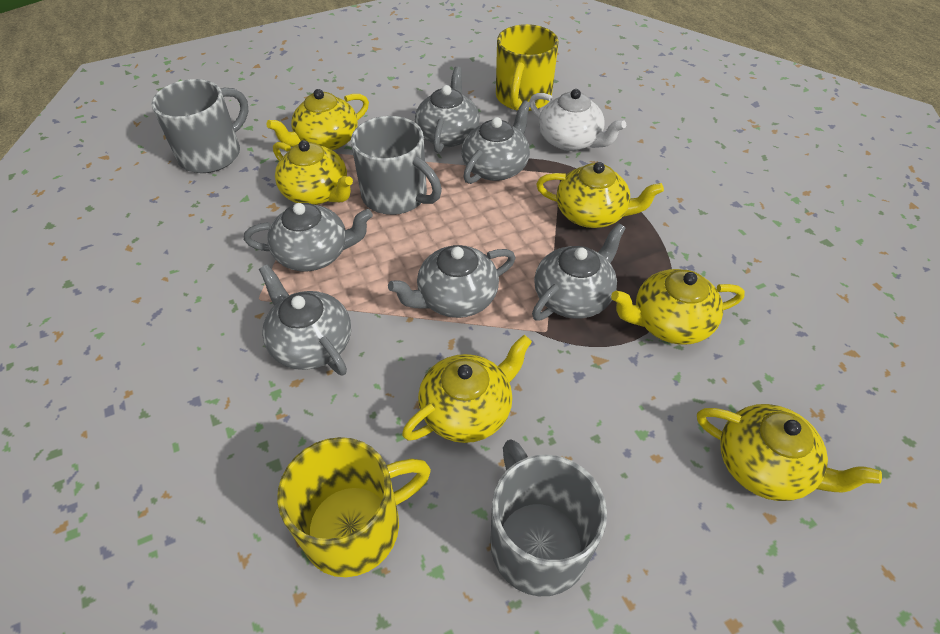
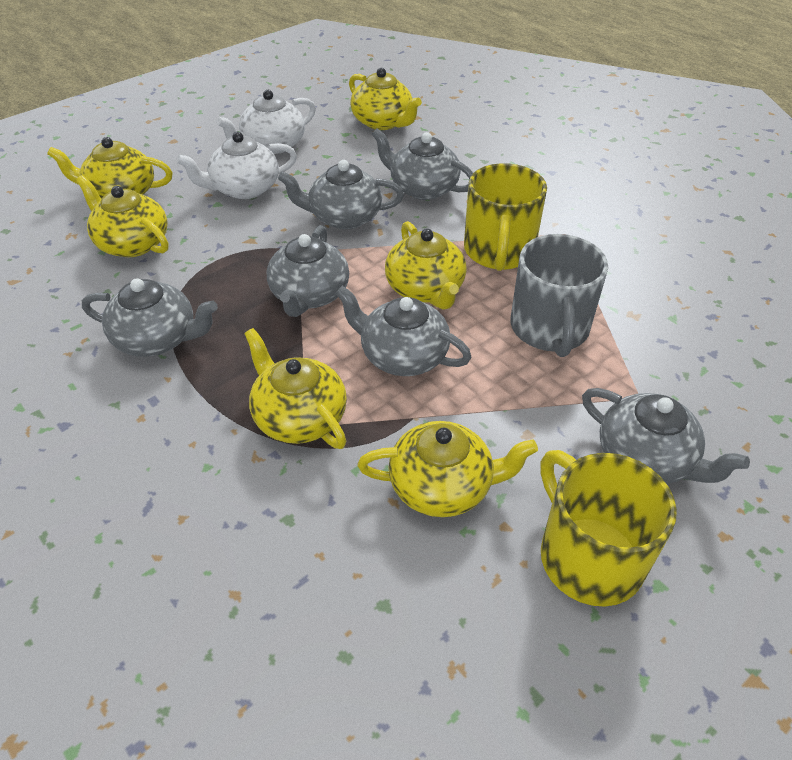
grey mug: 3 -> 1
white teapot: 1 -> 2

